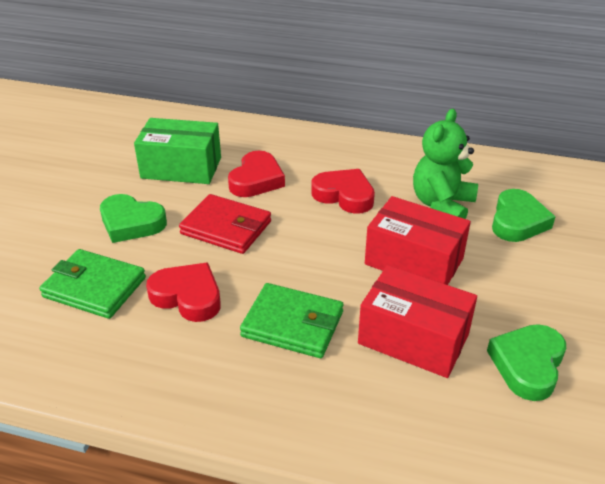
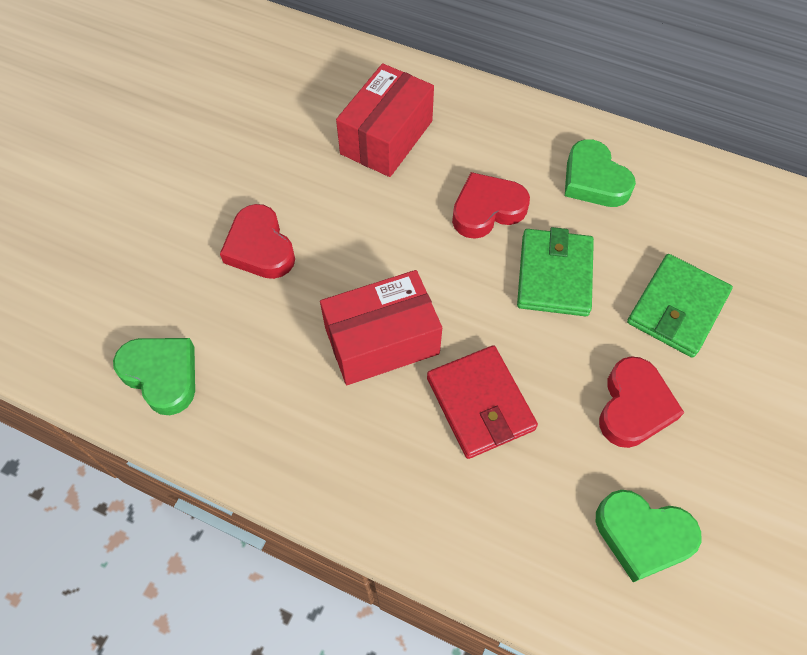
green box: 1 -> 0
green teddy bear: 1 -> 0

